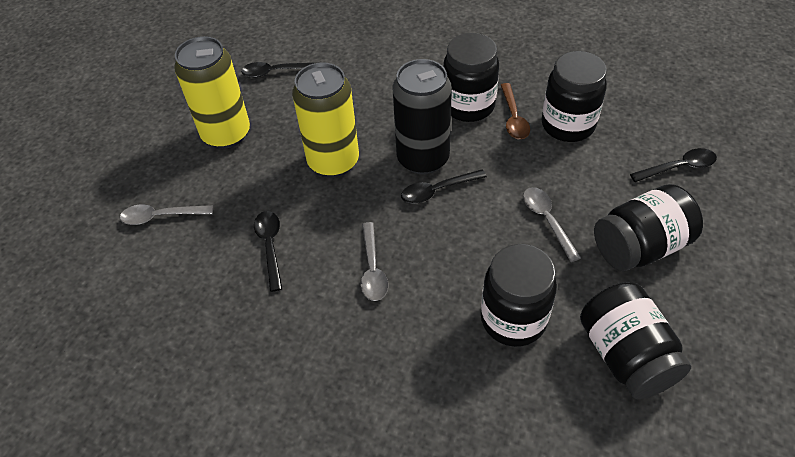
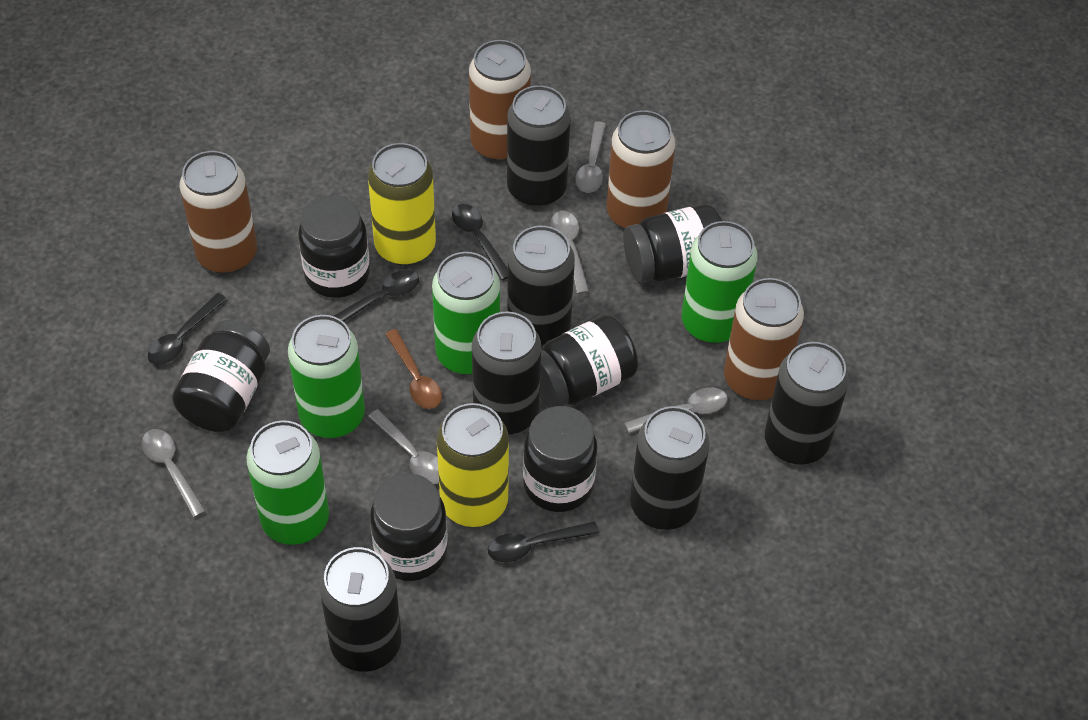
black can: 1 -> 6
black jar: 5 -> 6
brown can: 0 -> 4
green can: 0 -> 4
grey spoon: 3 -> 5

